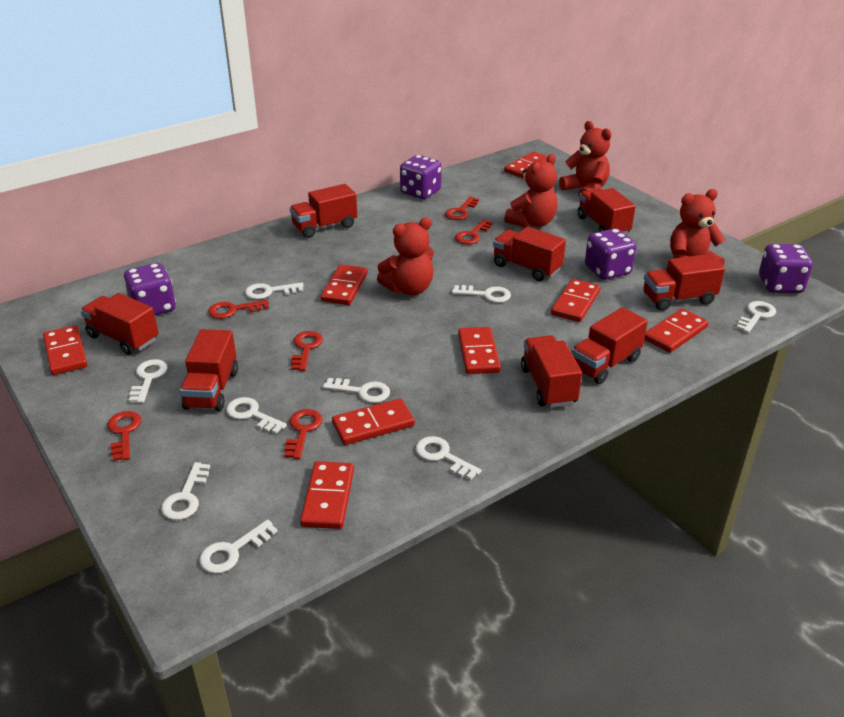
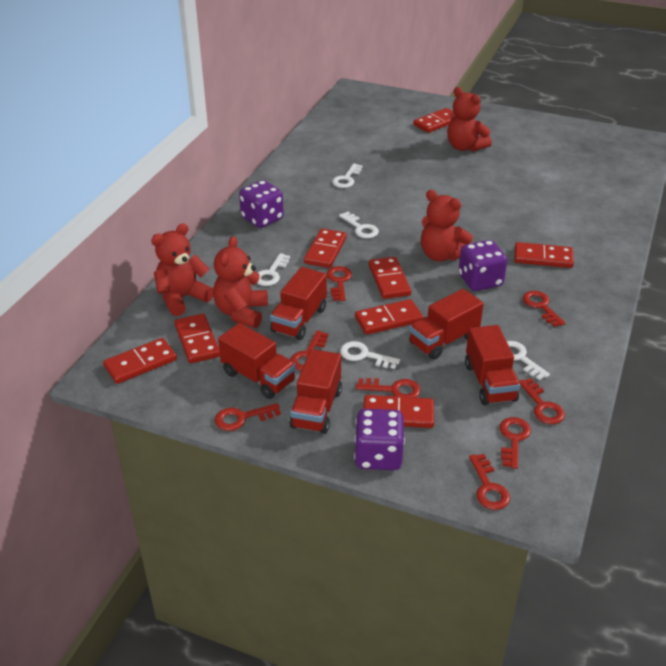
purple dice: 4 -> 3
red key: 6 -> 8
red truck: 8 -> 5
white key: 9 -> 5

